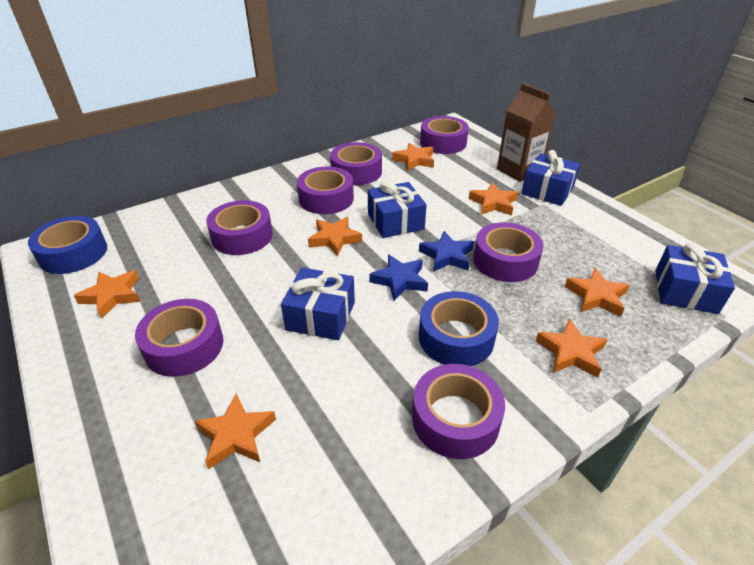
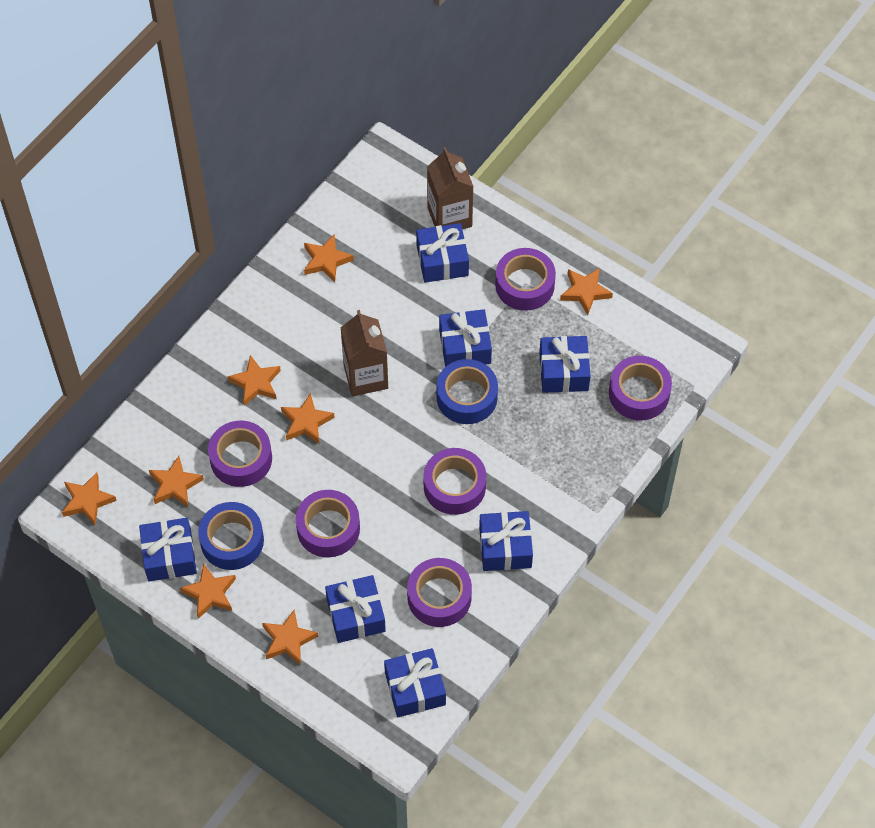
blue gift: 4 -> 7
blue star: 2 -> 0
brown carton: 1 -> 2
orange star: 7 -> 8
purple tape: 7 -> 6

